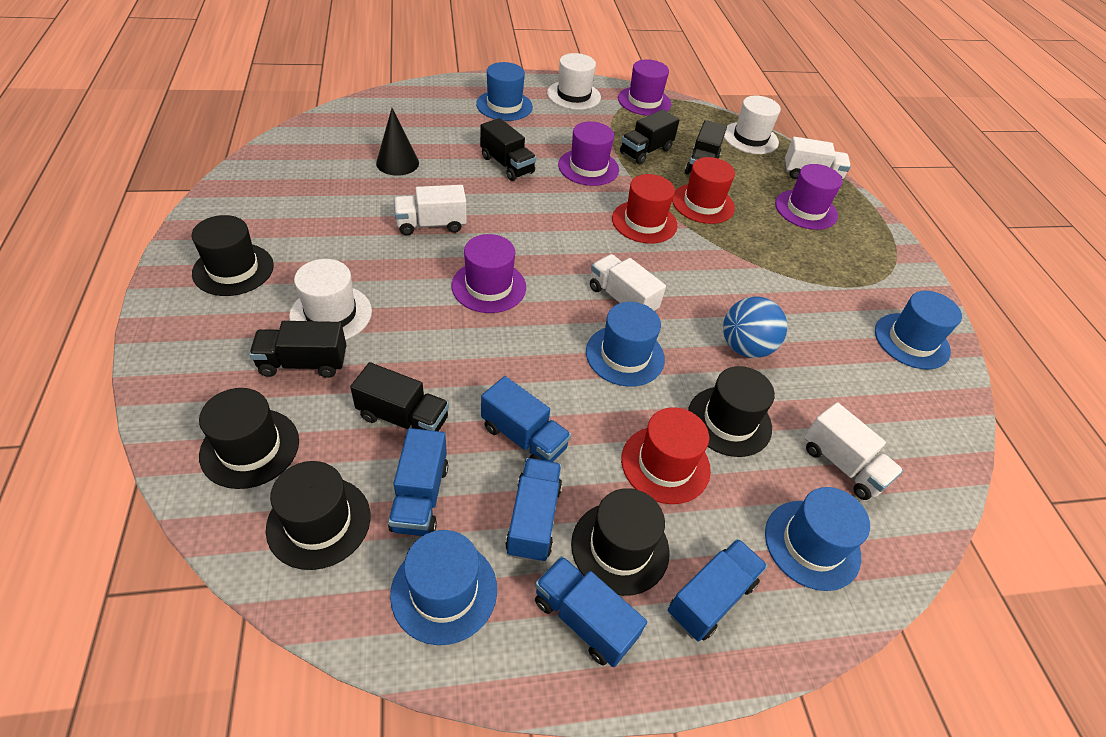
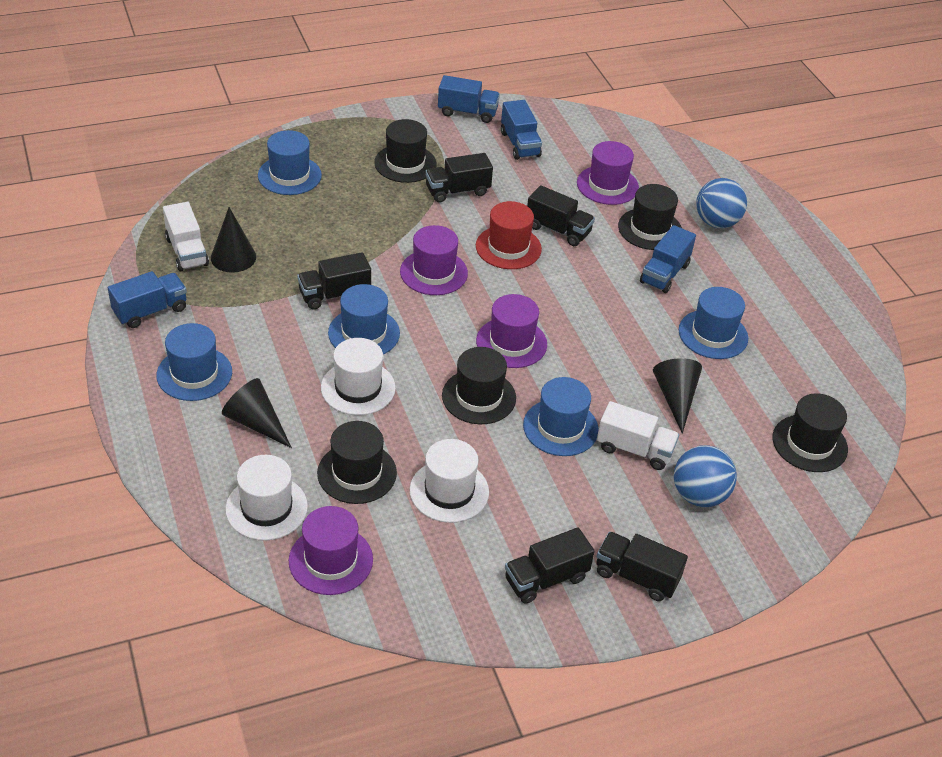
black cone: 1 -> 3
blue ball: 1 -> 2
blue truck: 5 -> 4
red hat: 3 -> 1
white truck: 4 -> 2

